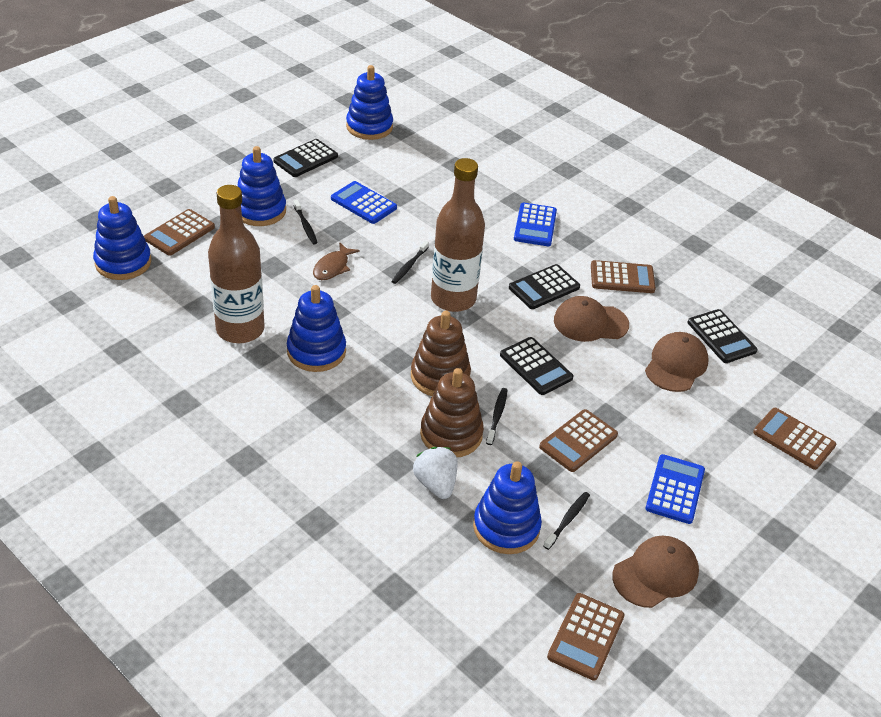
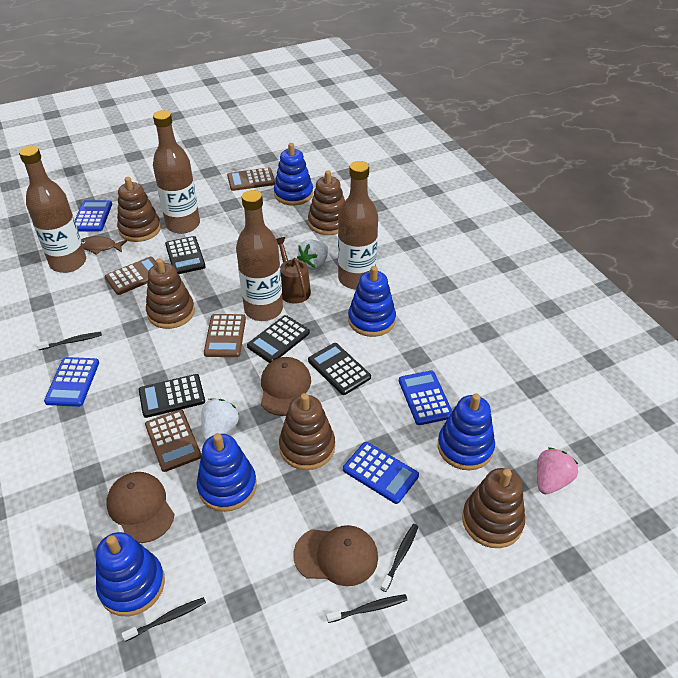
blue calculator: 3 -> 4
brown bottle: 2 -> 4
brown calculator: 5 -> 4
brown stacking toy: 2 -> 5
brown watering can: 0 -> 1
pink strawberry: 0 -> 1
white strawberry: 1 -> 2

